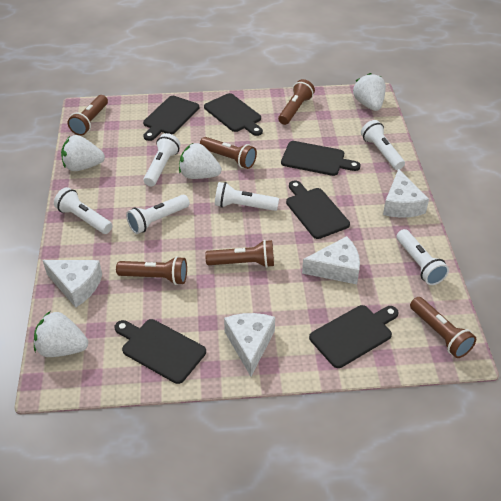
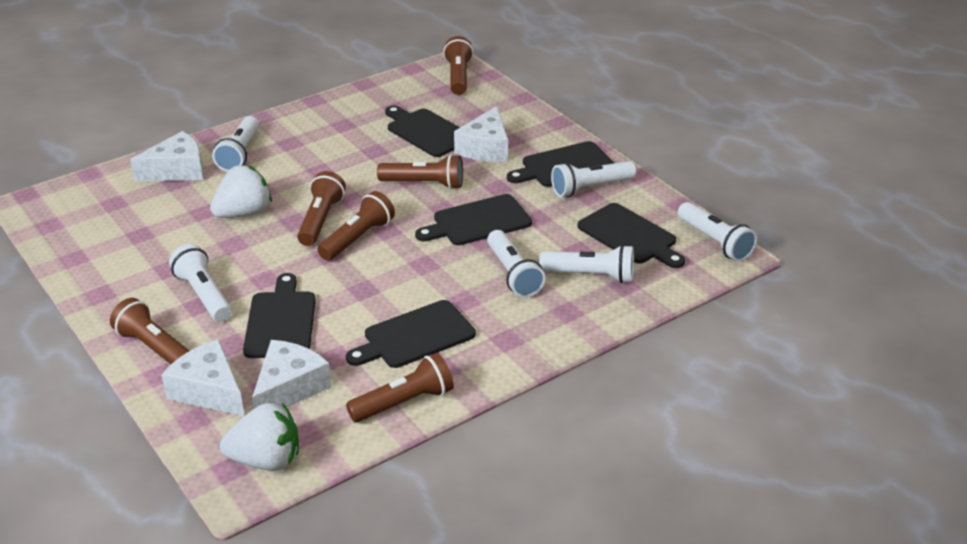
white strawberry: 4 -> 2

